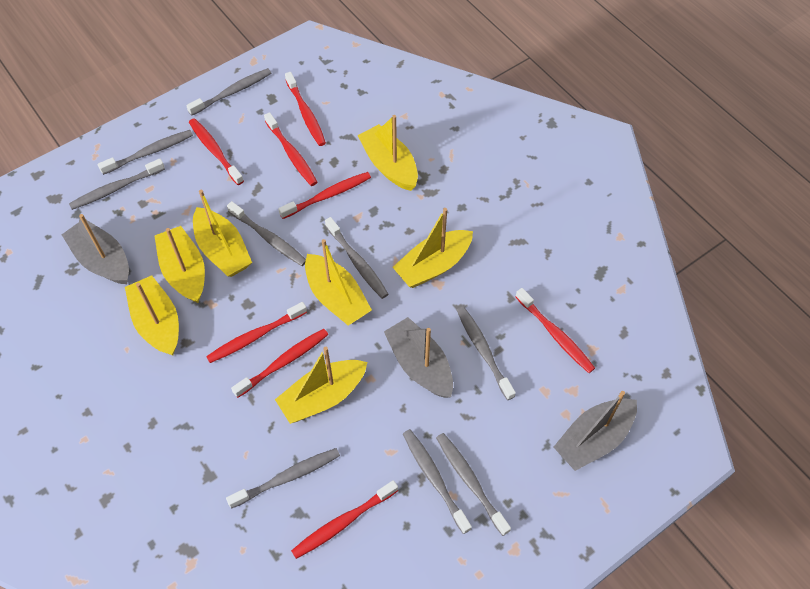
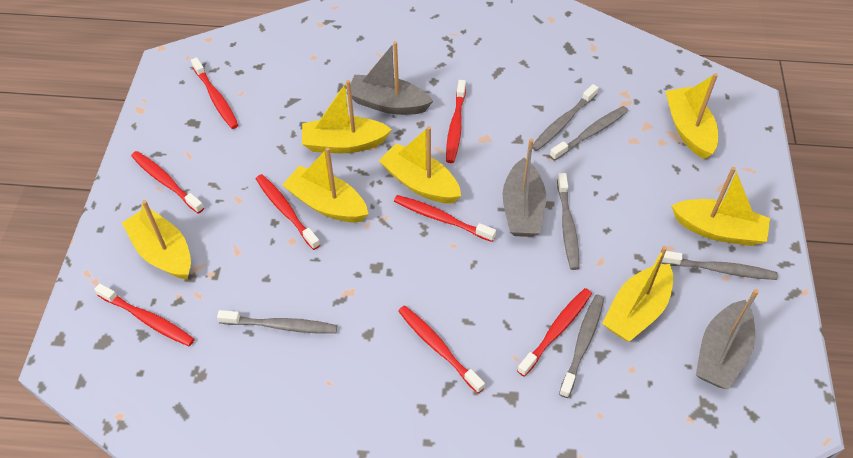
grey toothbrush: 9 -> 6

